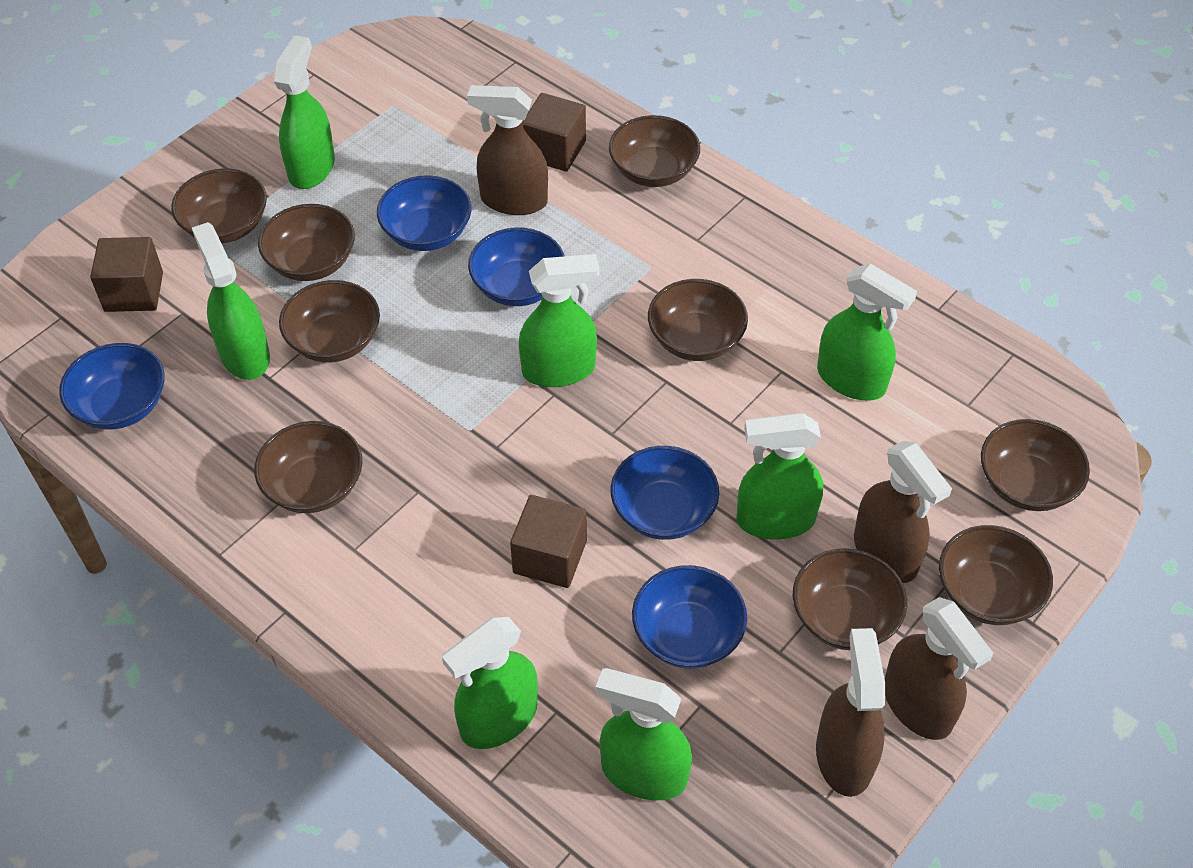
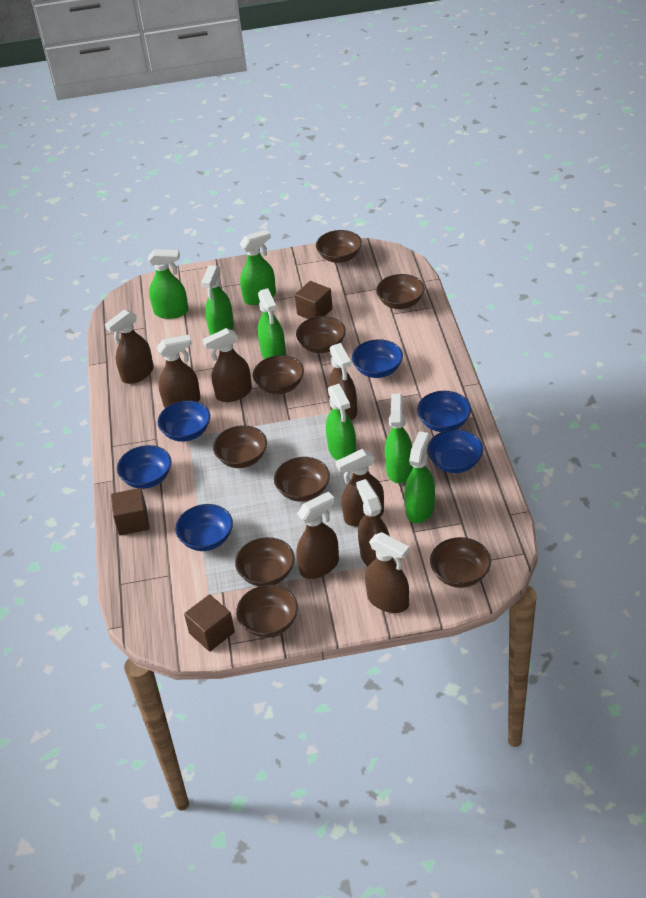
blue bowl: 5 -> 6
brown spray bottle: 4 -> 8

